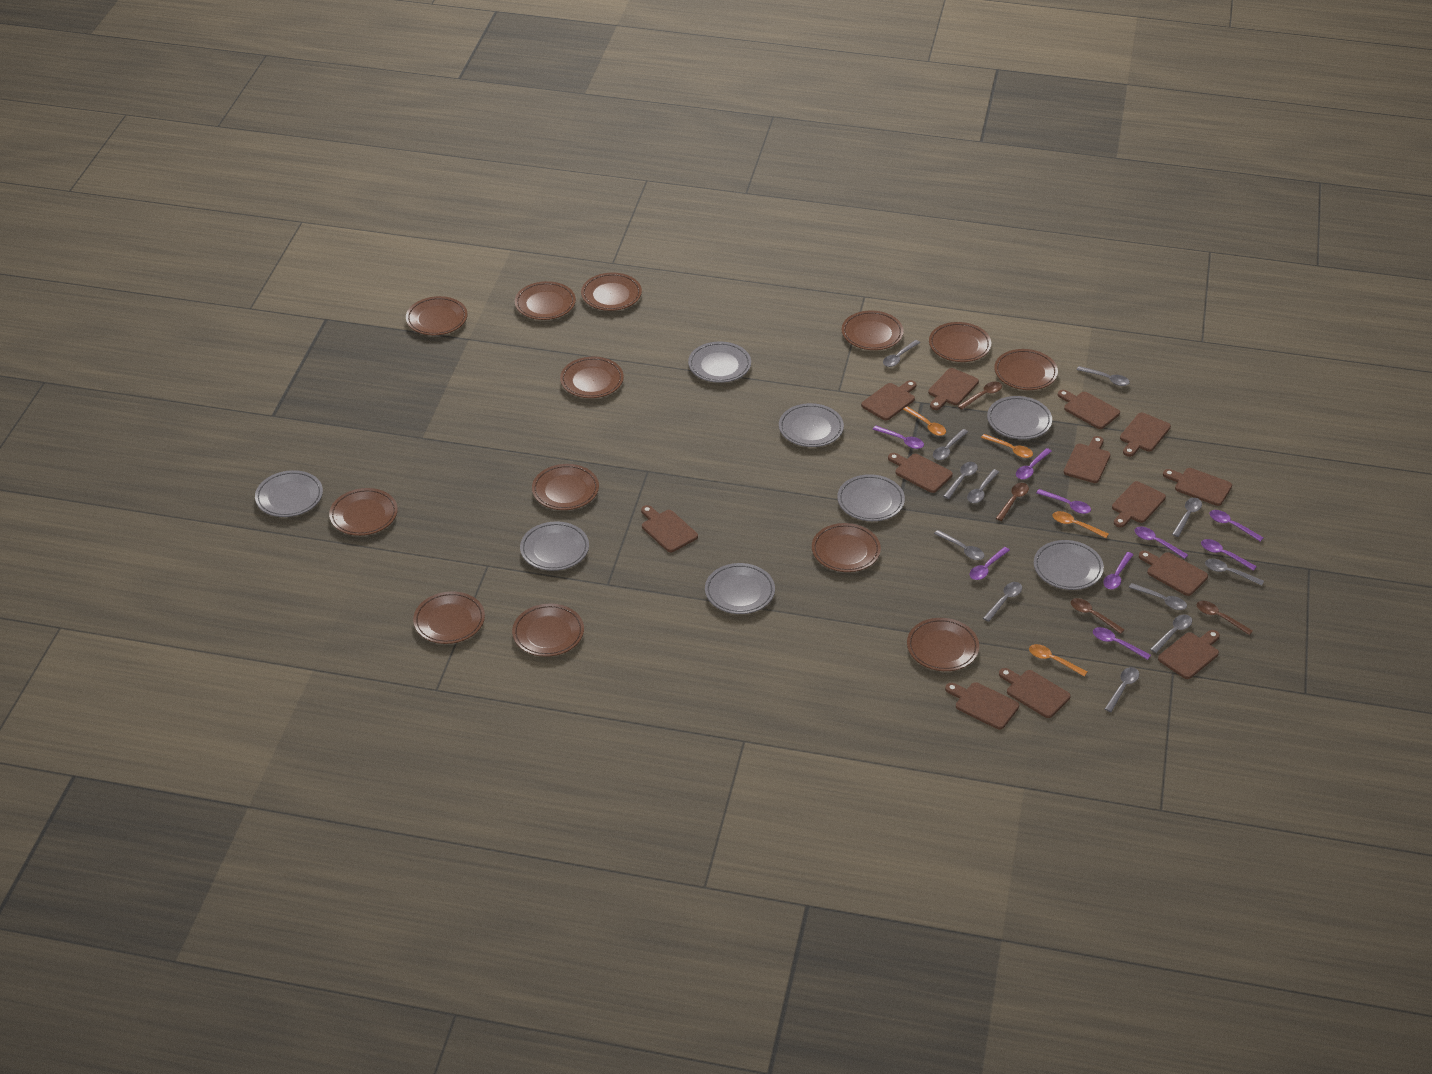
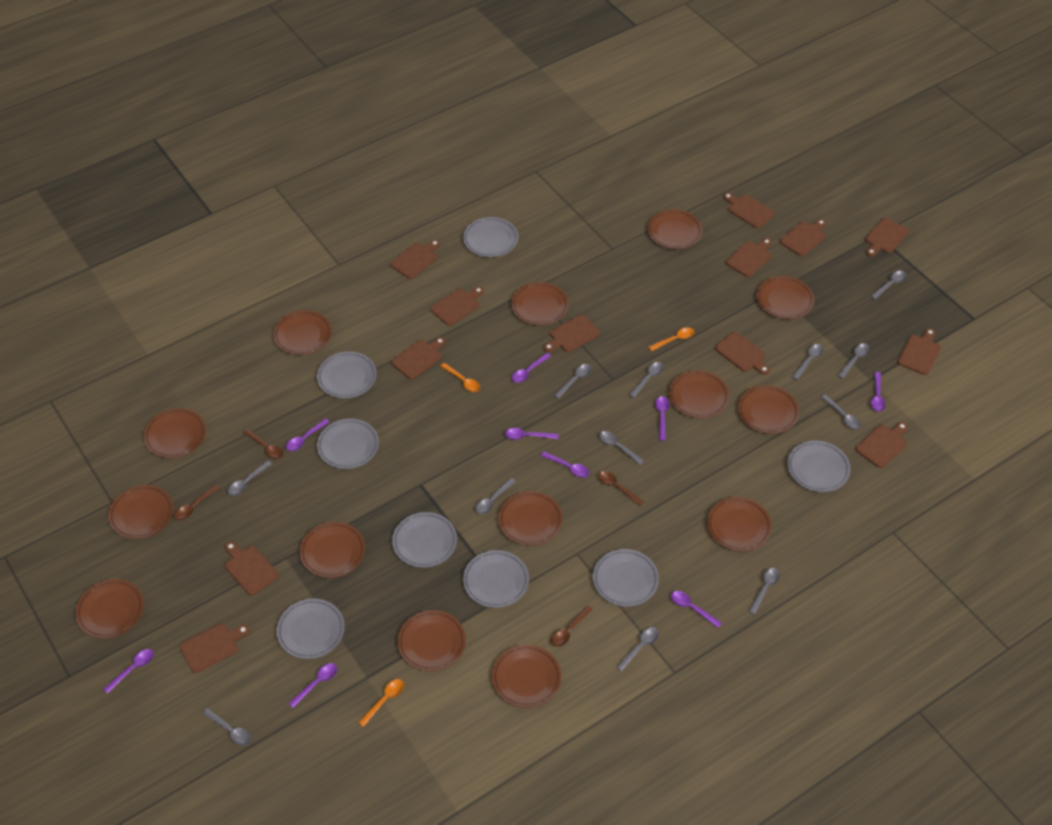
brown plate: 13 -> 14
orange spoon: 4 -> 3

